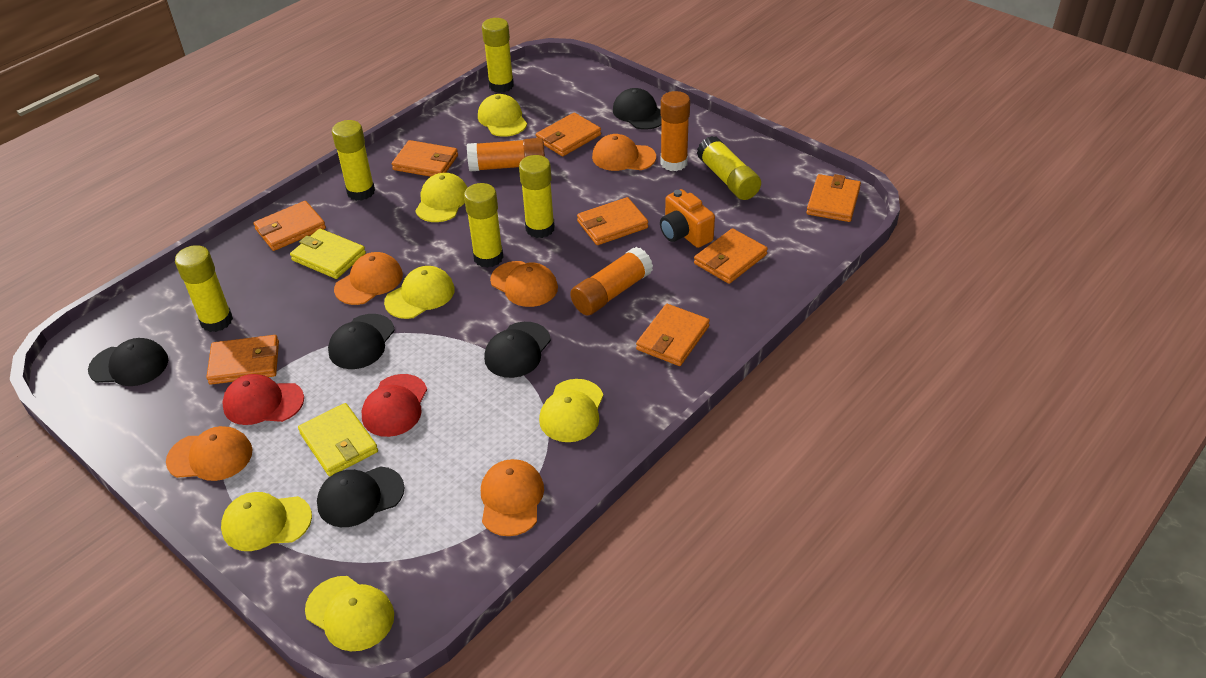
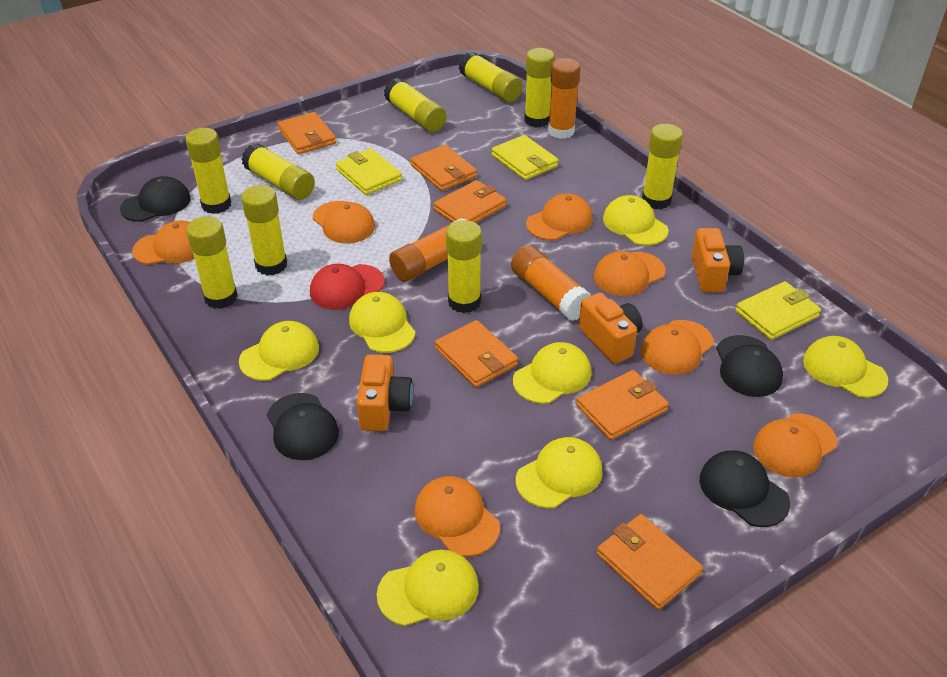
black cap: 5 -> 4
orange camera: 1 -> 3
orange cap: 5 -> 7
orange wallet: 8 -> 6
red cap: 2 -> 1
yellow cap: 6 -> 7
yellow glue stick: 6 -> 9
yellow wallet: 2 -> 3

